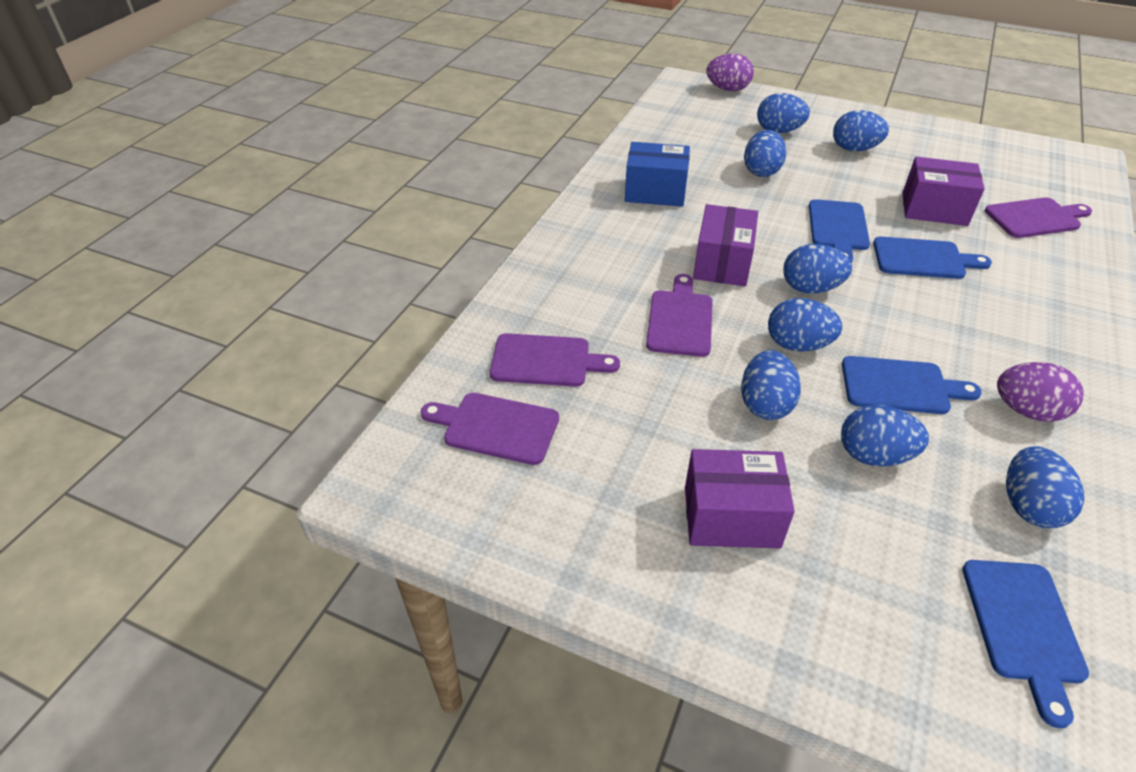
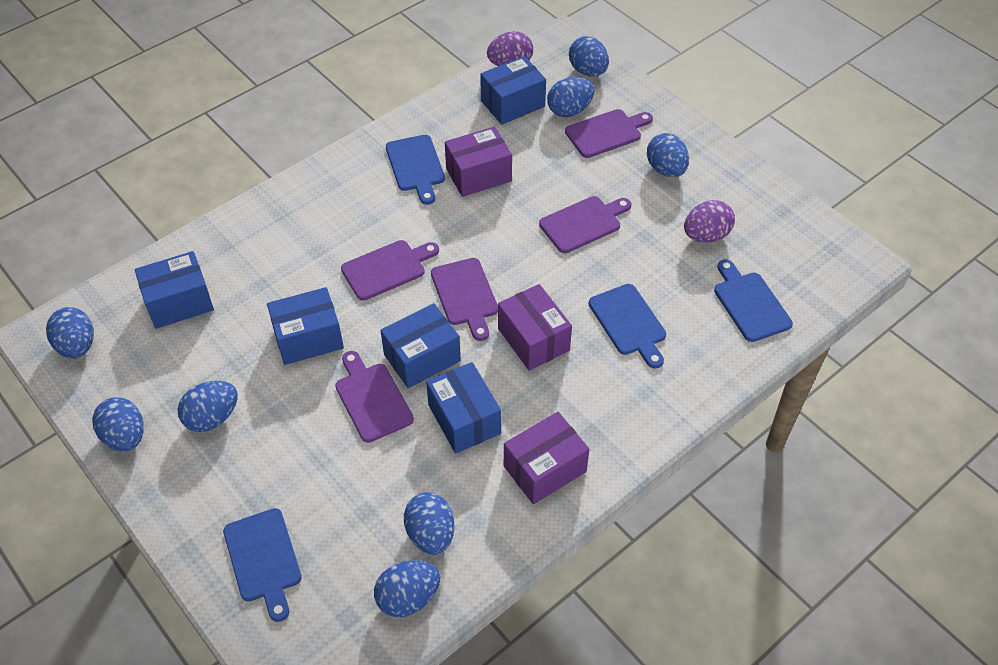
blue box: 1 -> 5
purple cutting board: 4 -> 5

